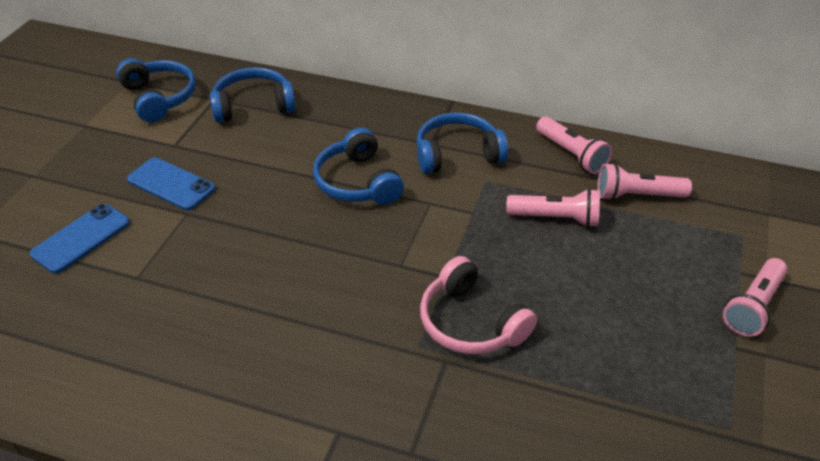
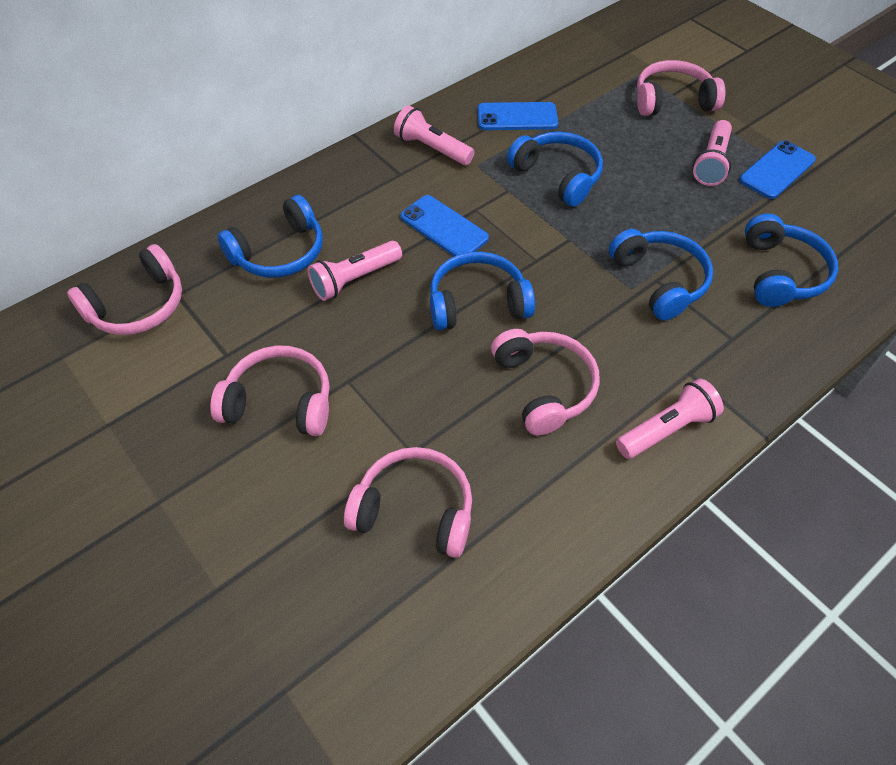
blue headphones: 4 -> 5
blue phone: 2 -> 3
pink headphones: 1 -> 5

